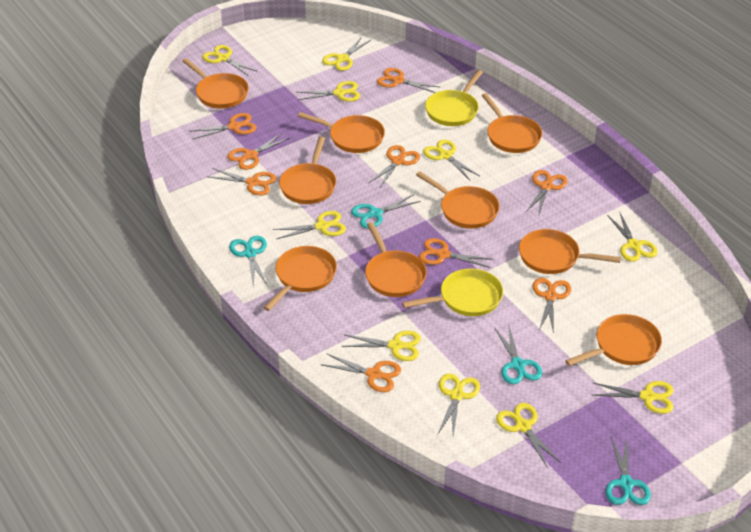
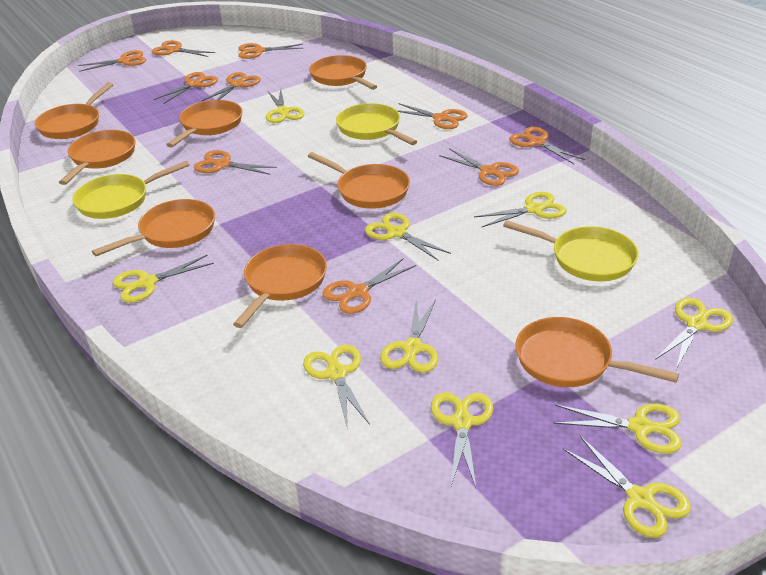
orange pan: 9 -> 8
orange scissors: 9 -> 10
turquoise scissors: 4 -> 0
yellow pan: 2 -> 3

